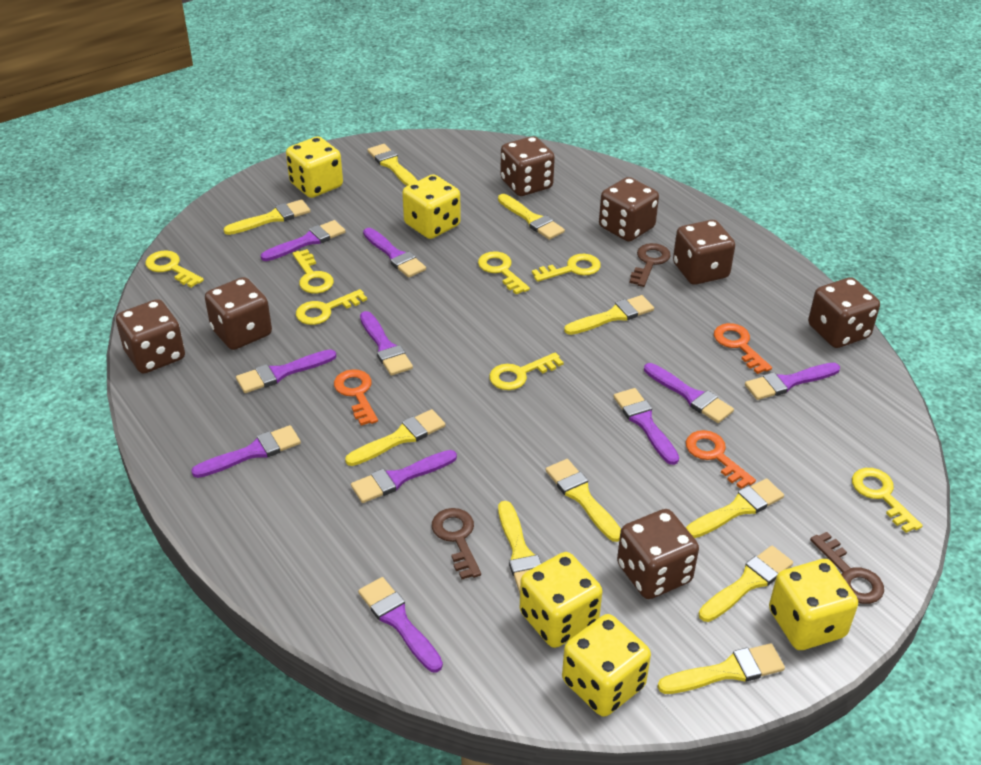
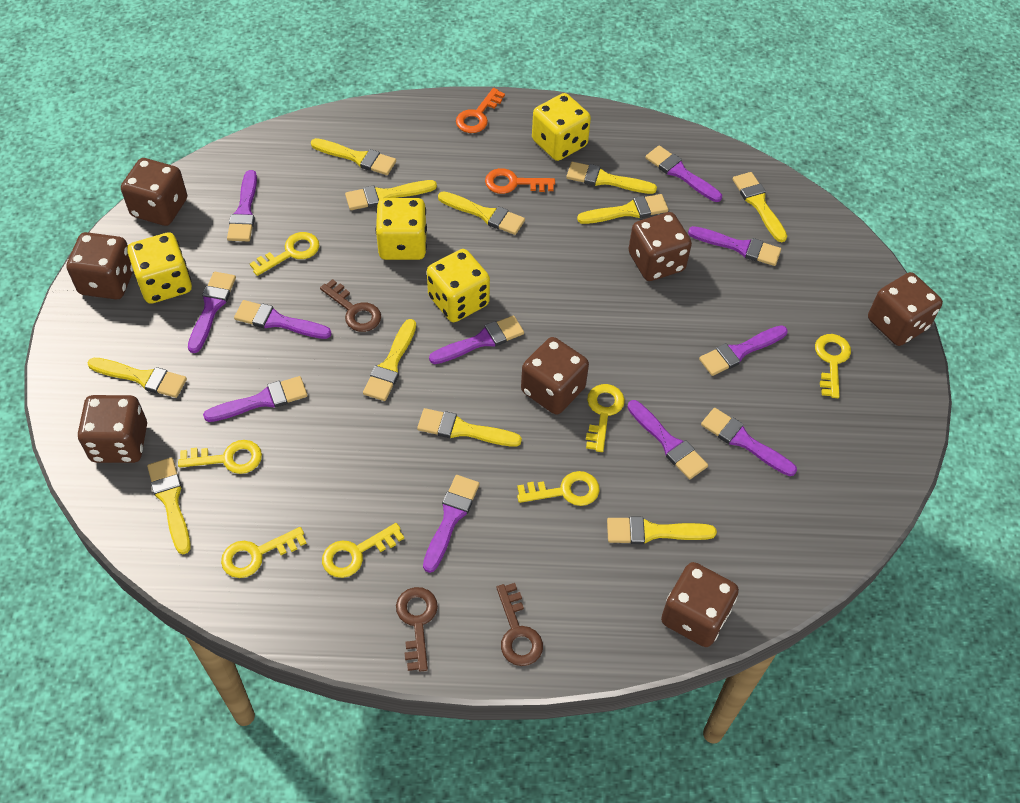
orange key: 3 -> 2
purple brush: 10 -> 11
yellow brush: 10 -> 11
yellow dice: 5 -> 4

